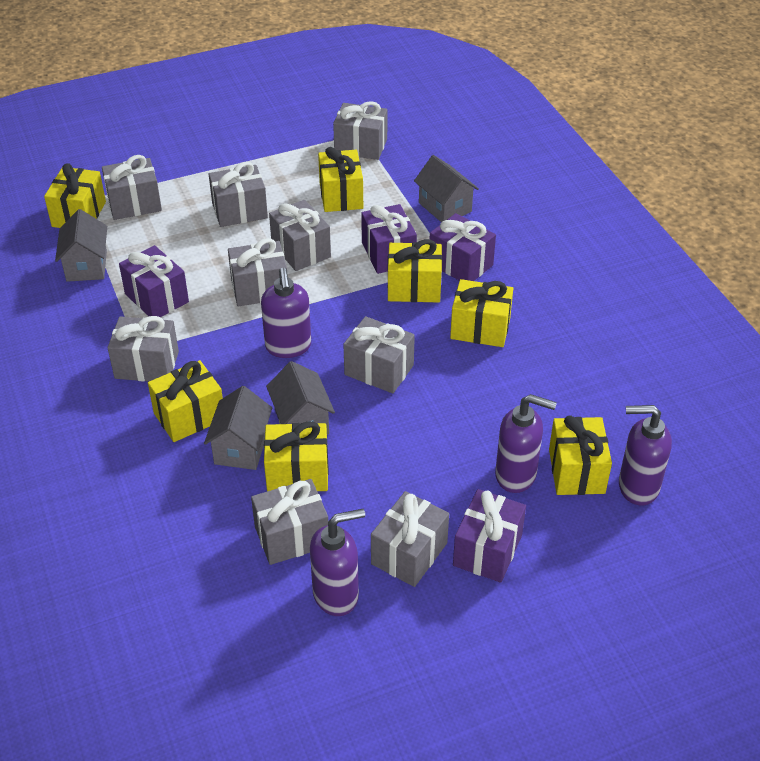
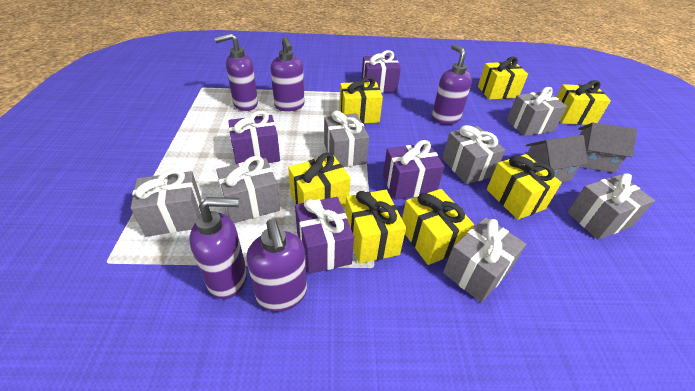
grey gift: 9 -> 7
grey house: 4 -> 2
purple soap dispenser: 4 -> 5

